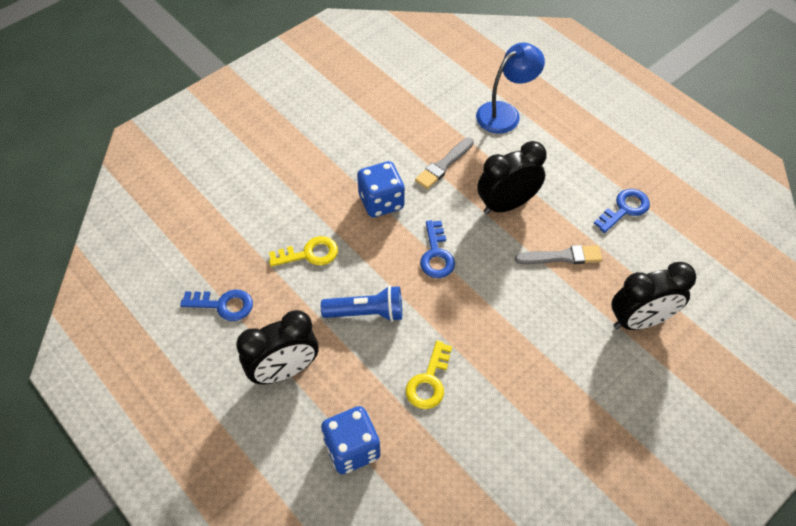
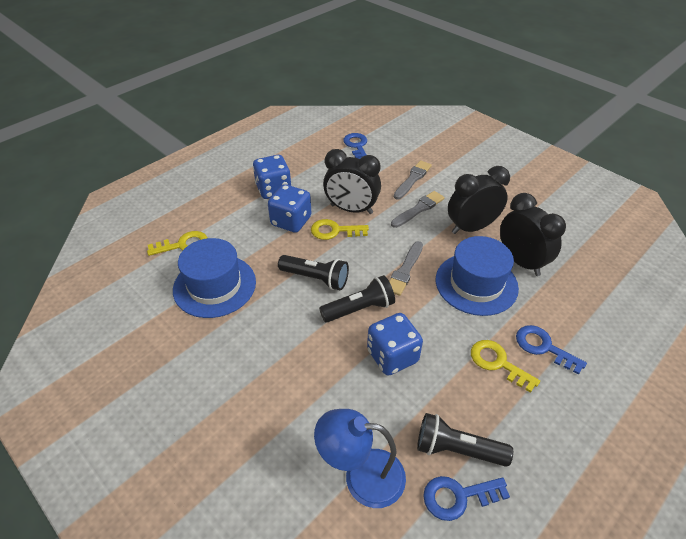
black flashlight: 0 -> 3
blue dice: 2 -> 3
blue flashlight: 1 -> 0
blue hat: 0 -> 2
grey brush: 2 -> 3
yellow key: 2 -> 3

